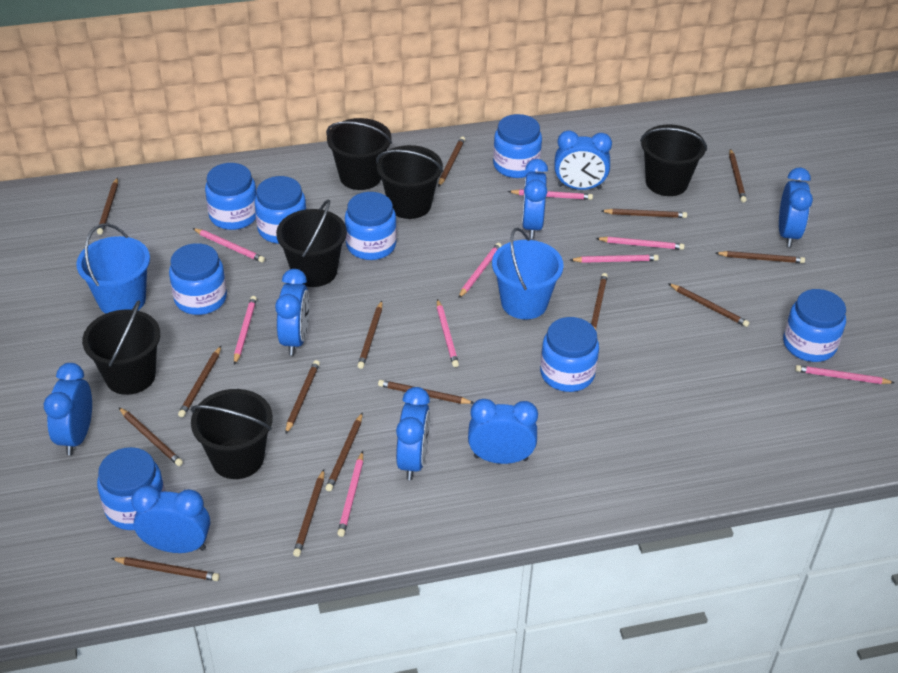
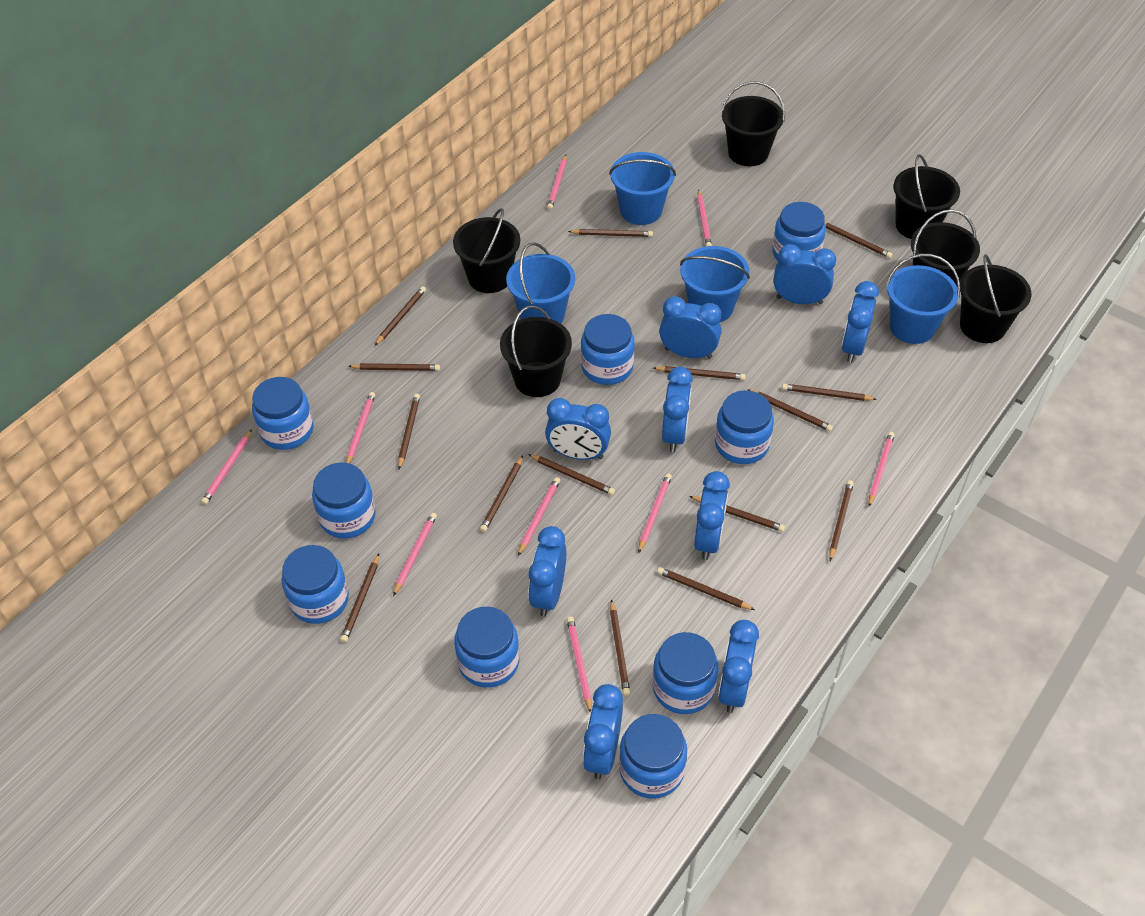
blue bucket: 2 -> 4
blue clock: 8 -> 9
blue jar: 8 -> 9

